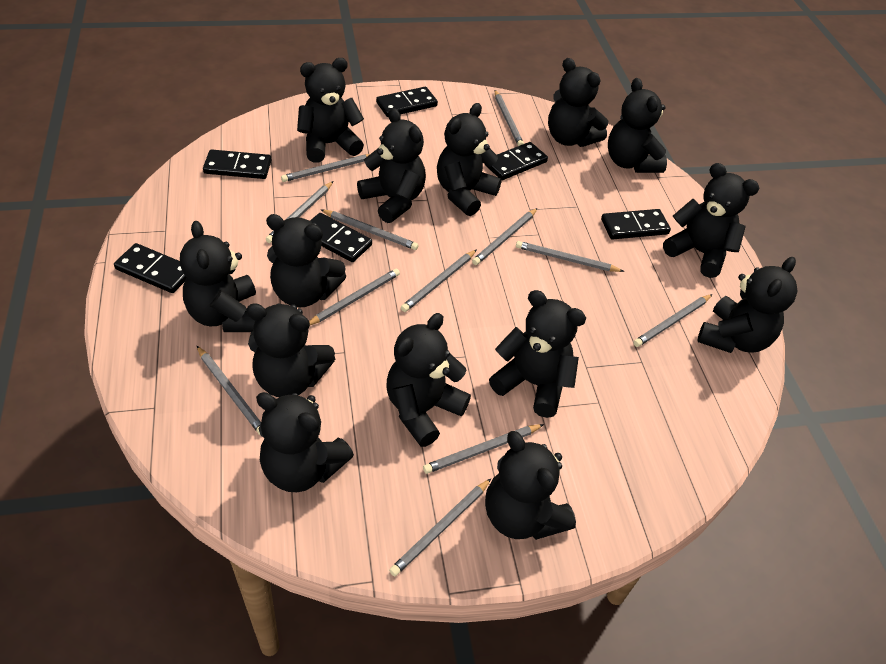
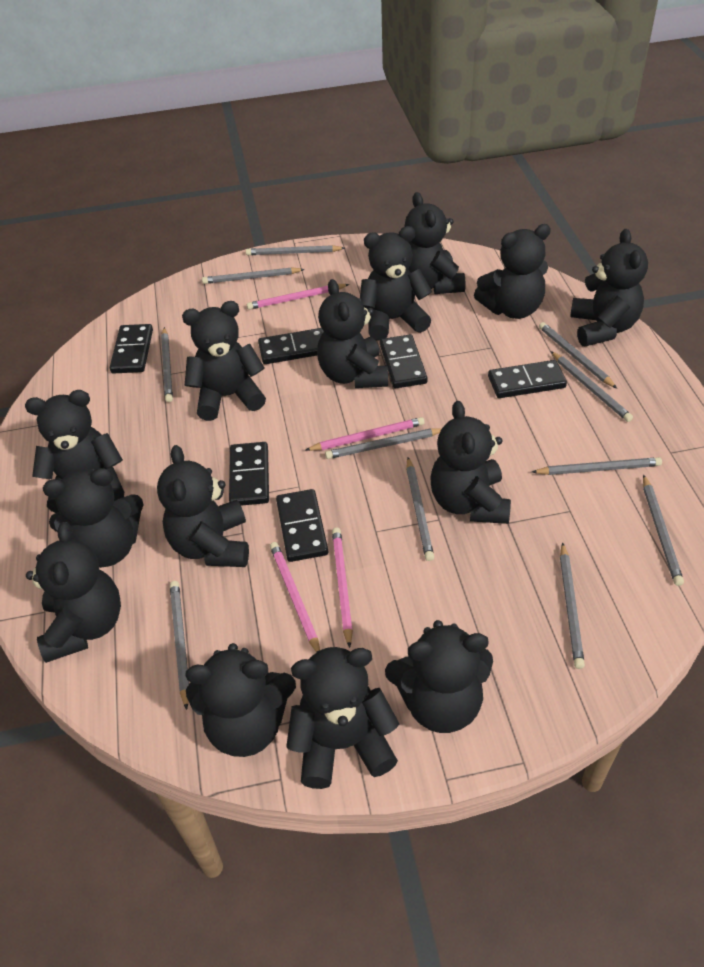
grey pencil: 12 -> 11
pink pencil: 0 -> 4

